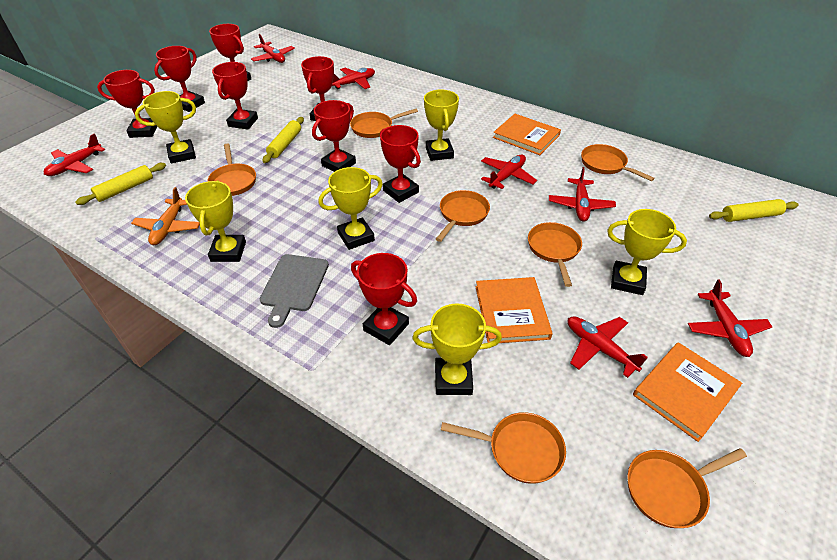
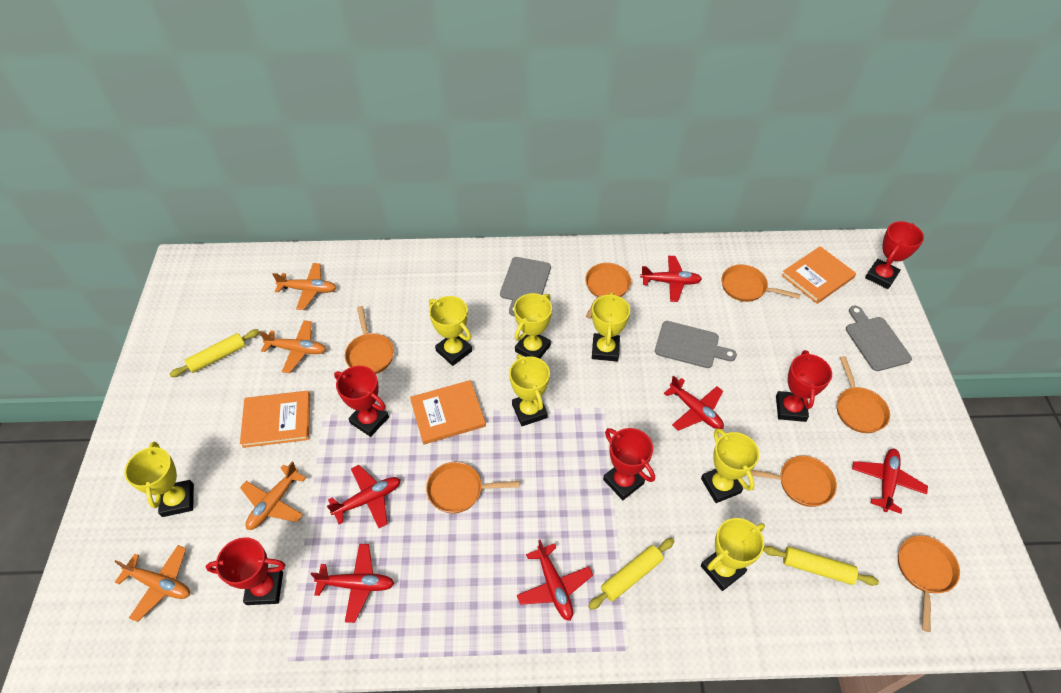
grey cutting board: 1 -> 3
orange plane: 1 -> 4
red plane: 7 -> 6
red trophy: 8 -> 5
yellow trophy: 6 -> 7

